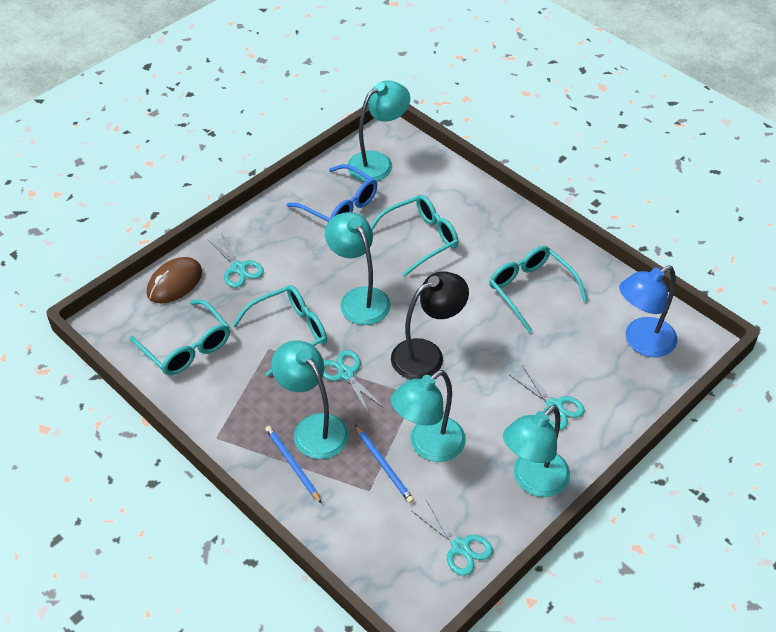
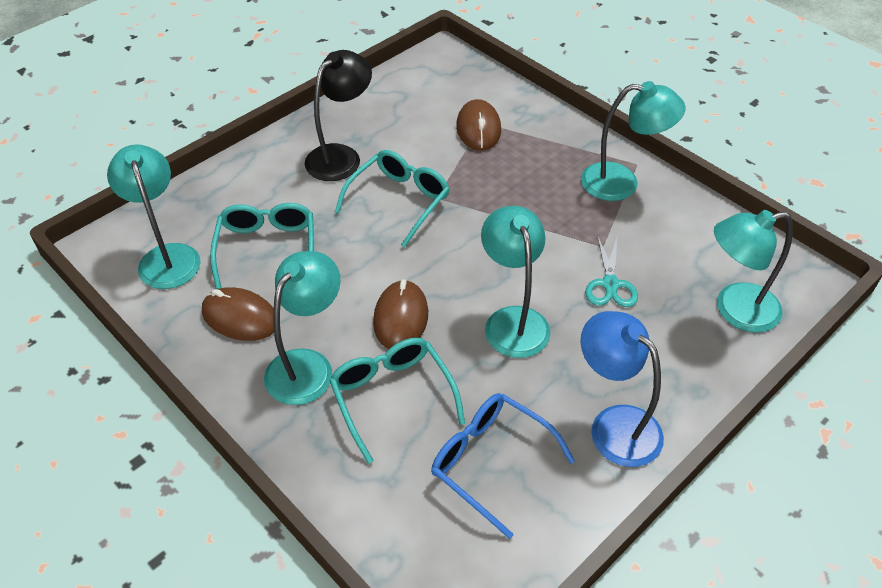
blue pencil: 2 -> 0
brown mouse: 1 -> 3
turquoise glasses: 4 -> 3
turquoise scissors: 4 -> 1

